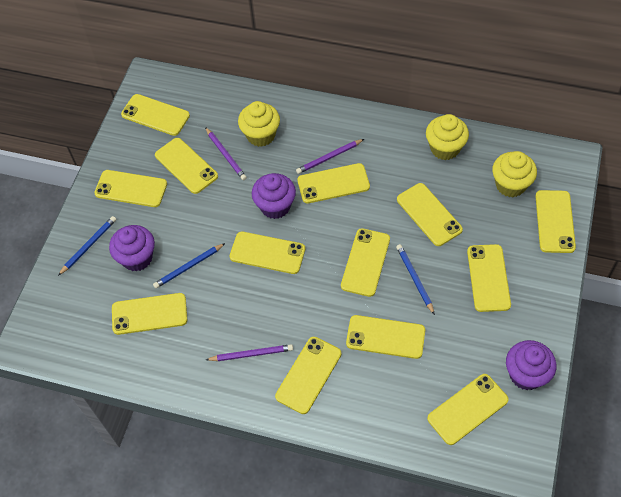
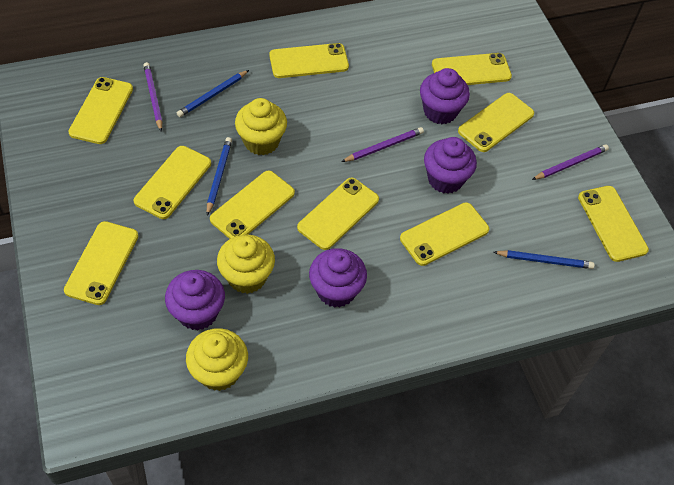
purple cupcake: 3 -> 4
yellow phone: 13 -> 10

